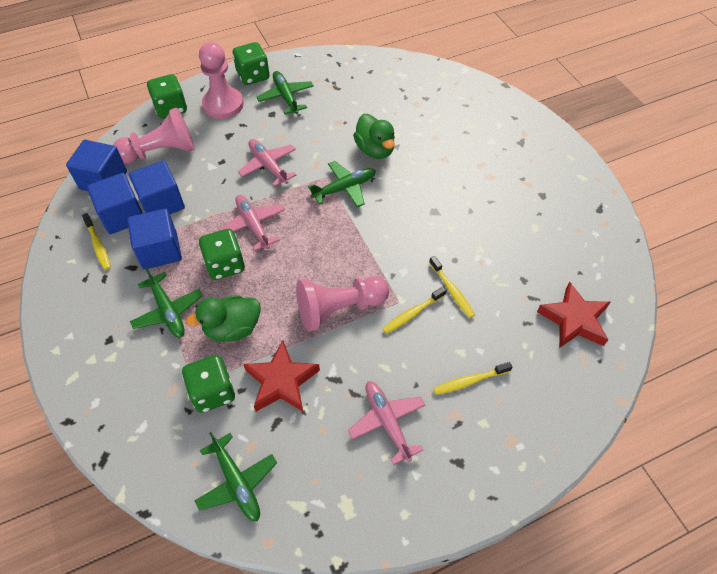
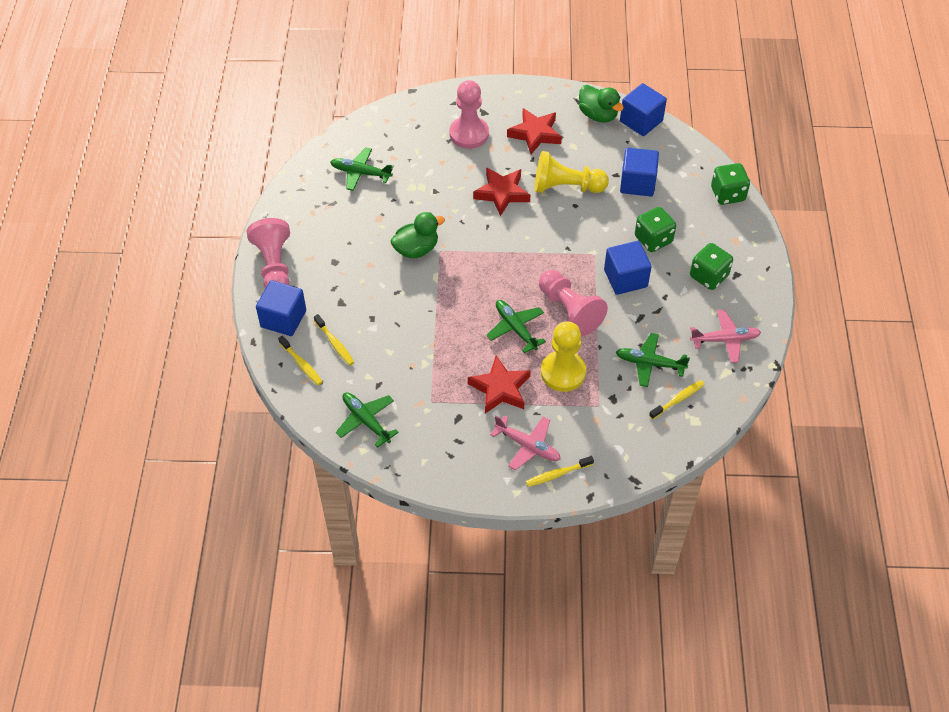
green dice: 4 -> 3
pink plane: 3 -> 2
red star: 2 -> 3
yellow pawn: 0 -> 2

